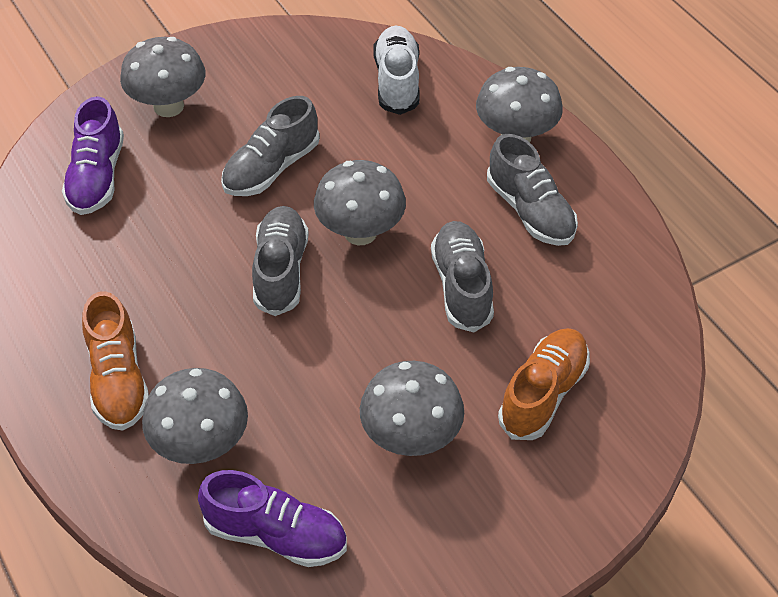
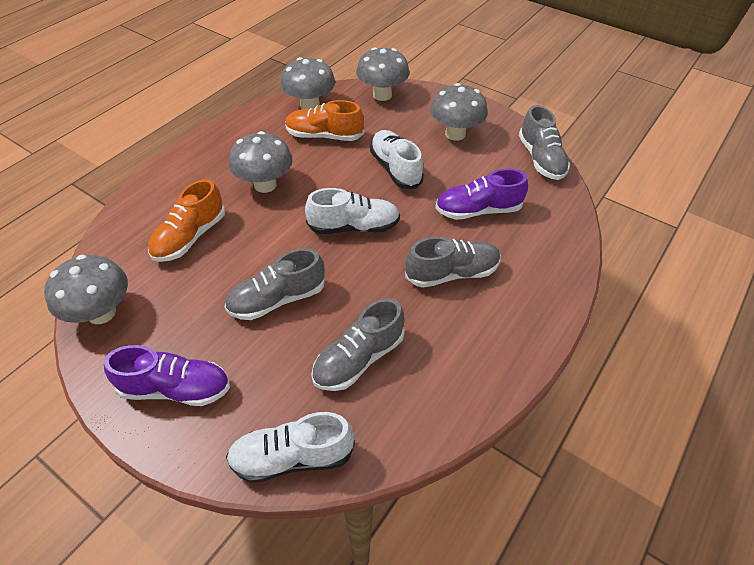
white shoe: 1 -> 3

